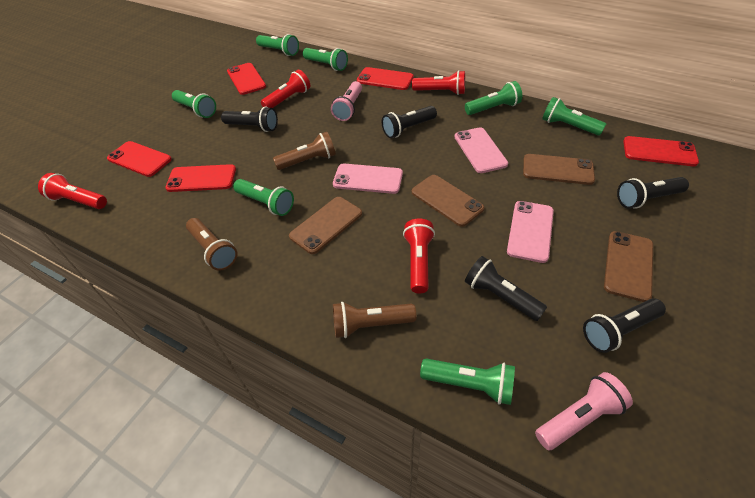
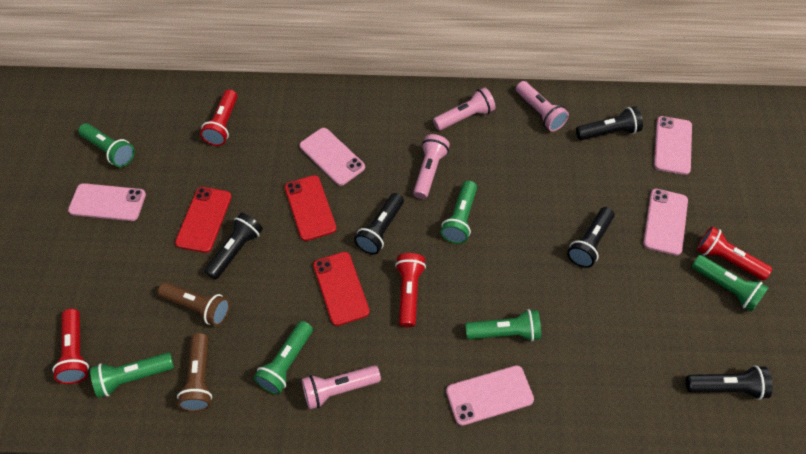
brown flashlight: 3 -> 2
brown phone: 4 -> 0
green flashlight: 7 -> 6
pink flashlight: 2 -> 4
pink phone: 3 -> 5
red phone: 5 -> 3

